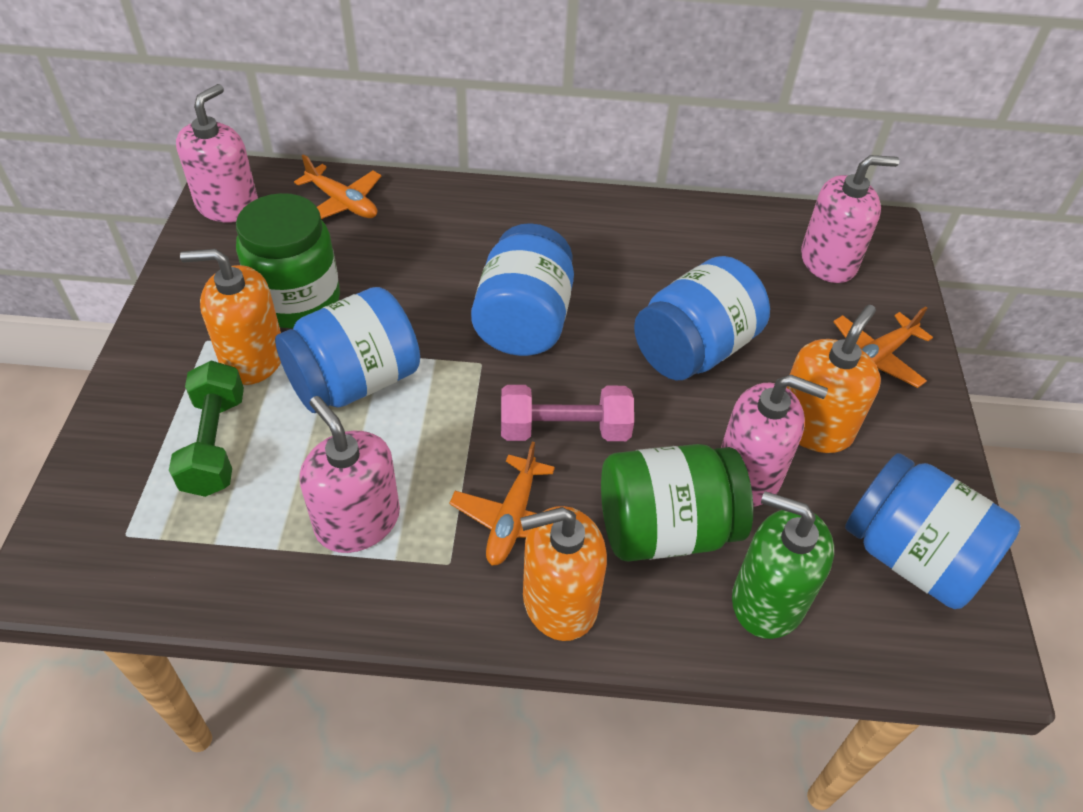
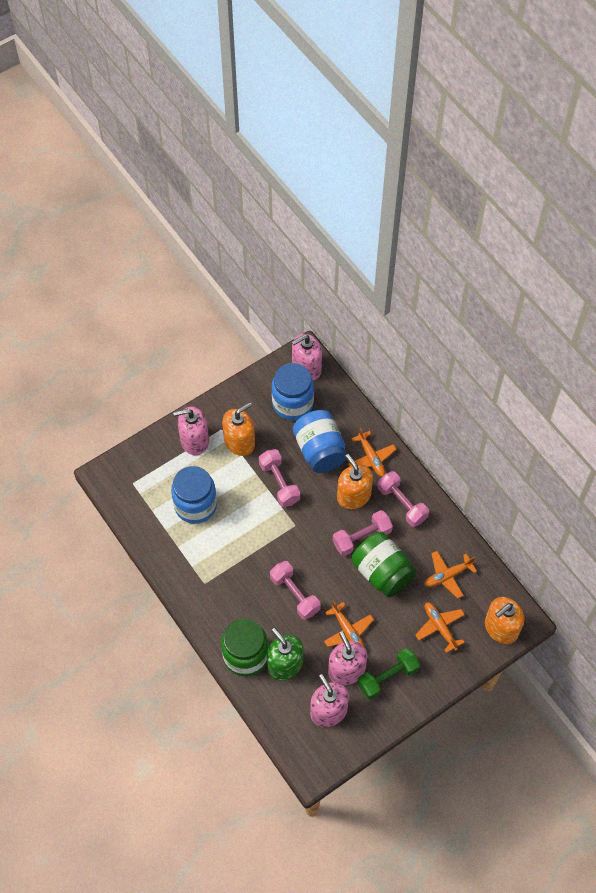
blue jar: 4 -> 3
orange plane: 3 -> 4
pink dumbbell: 1 -> 4

